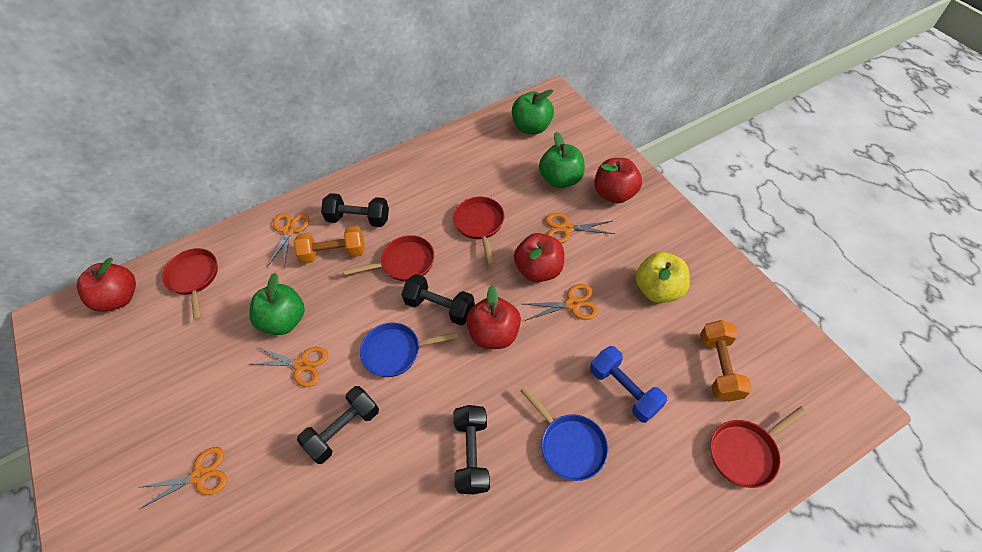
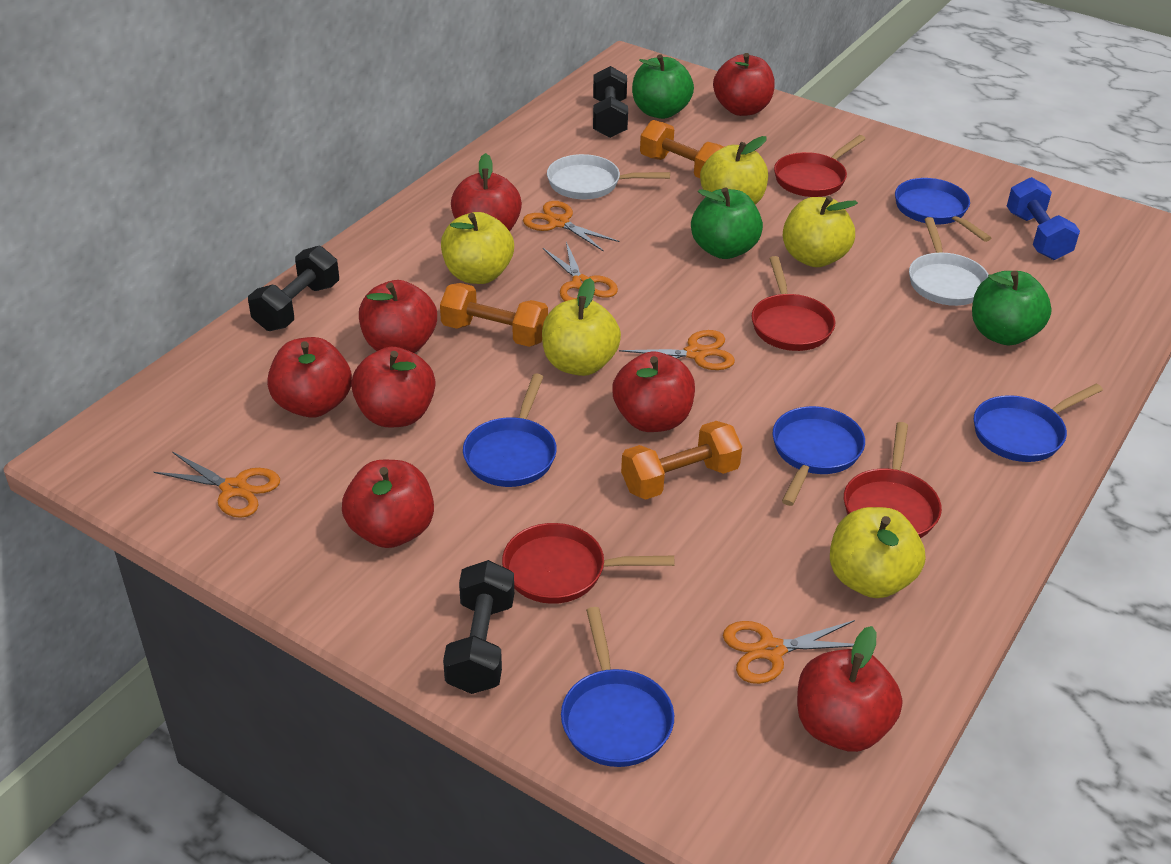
black dumbbell: 4 -> 3
blue pan: 2 -> 5
orange dumbbell: 2 -> 3
red apple: 4 -> 8
white pan: 0 -> 2
yellow apple: 1 -> 5

